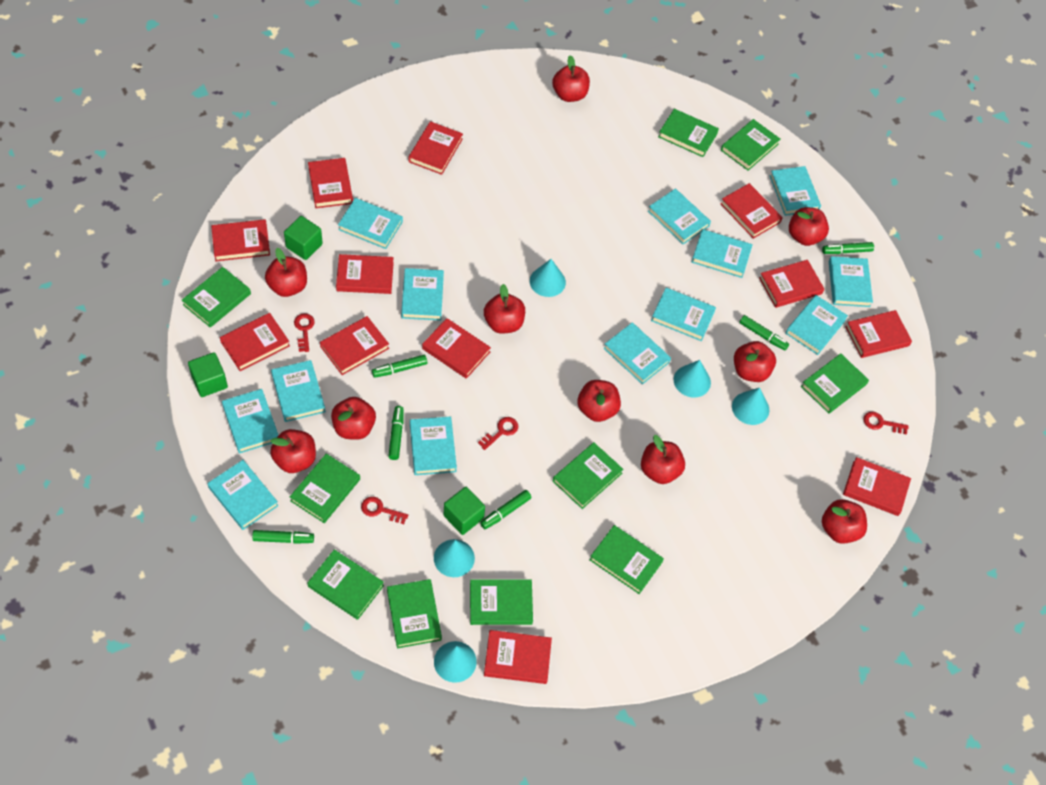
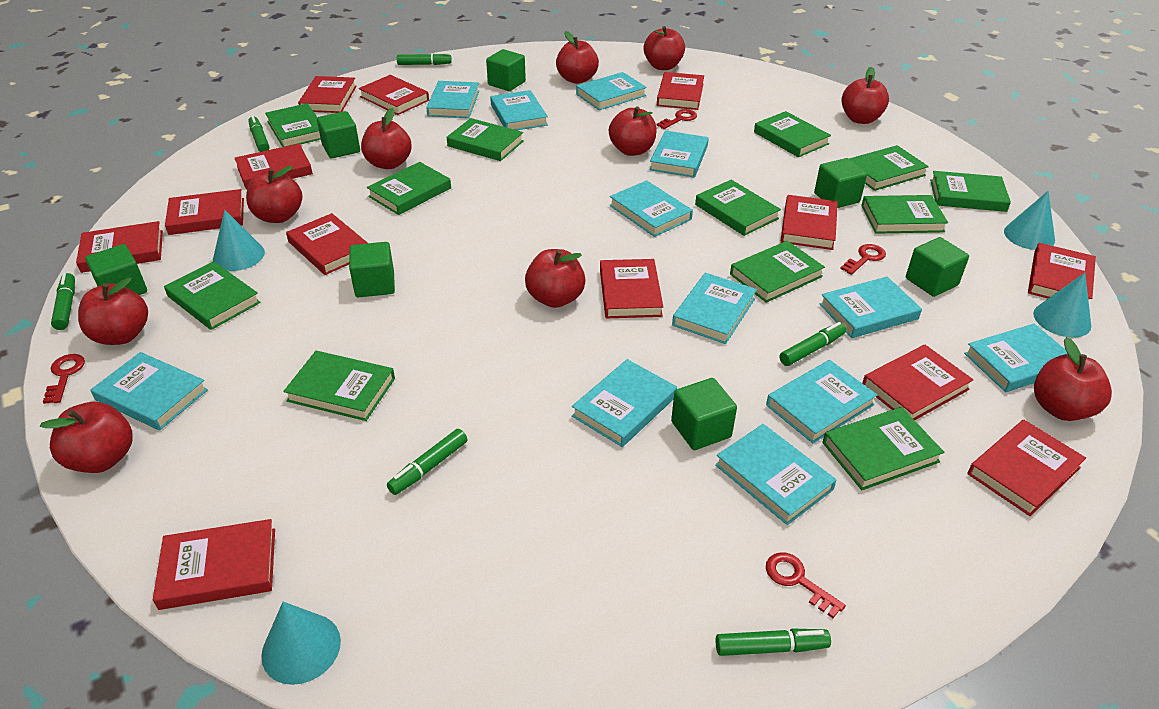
green book: 10 -> 12
green cube: 3 -> 7
red book: 12 -> 13
turquoise book: 13 -> 12
turquoise cone: 5 -> 4

